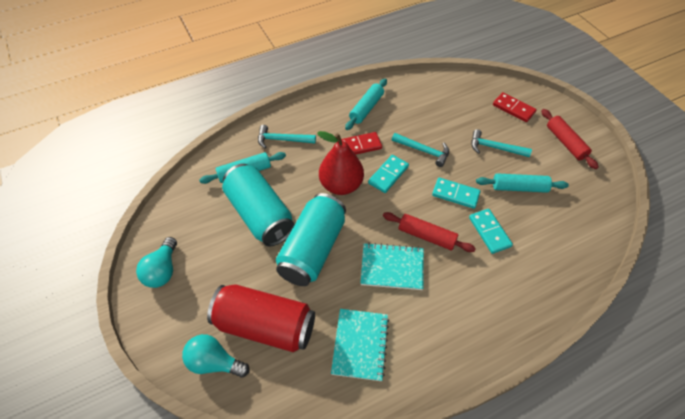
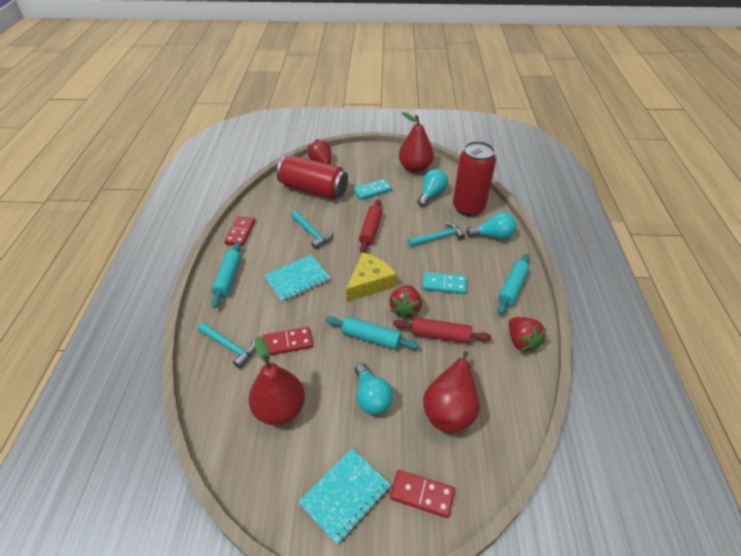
red can: 1 -> 2
red domino: 2 -> 3
red pear: 1 -> 3
red strawberry: 0 -> 3
turquoise can: 2 -> 0
turquoise domino: 3 -> 2
turquoise light bulb: 2 -> 3
yellow cheese: 0 -> 1

